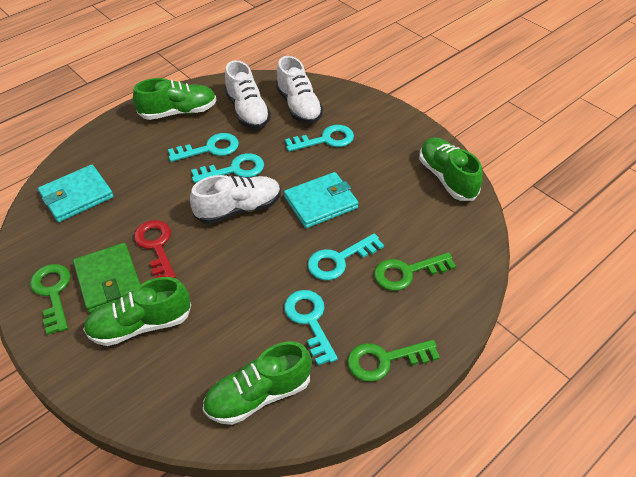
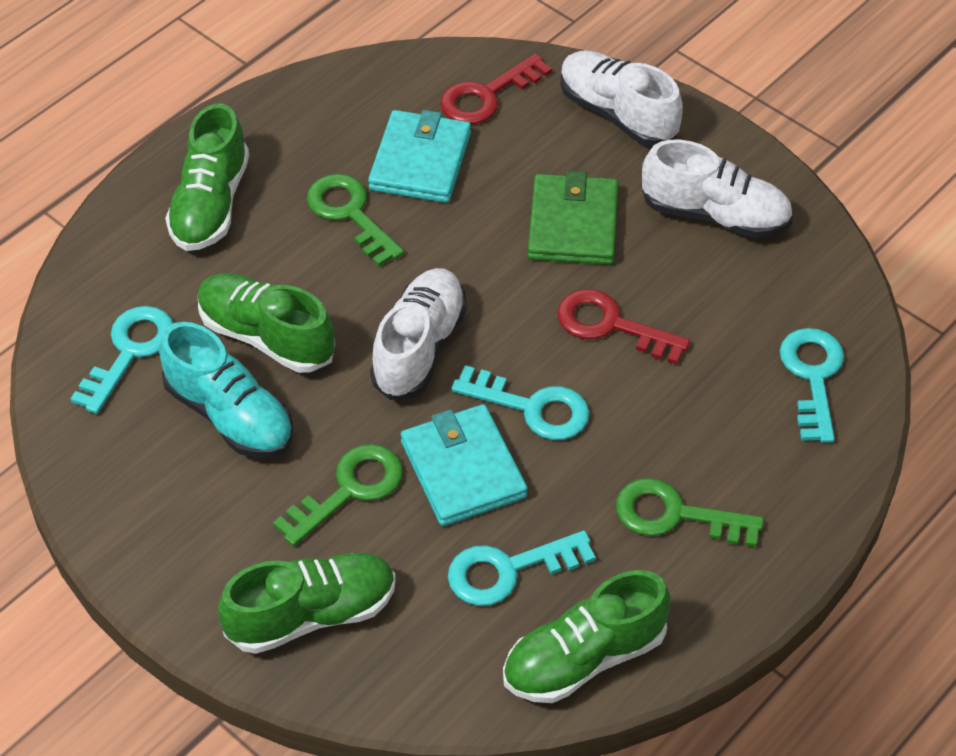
red key: 1 -> 2
turquoise key: 5 -> 4
turquoise shoe: 0 -> 1

